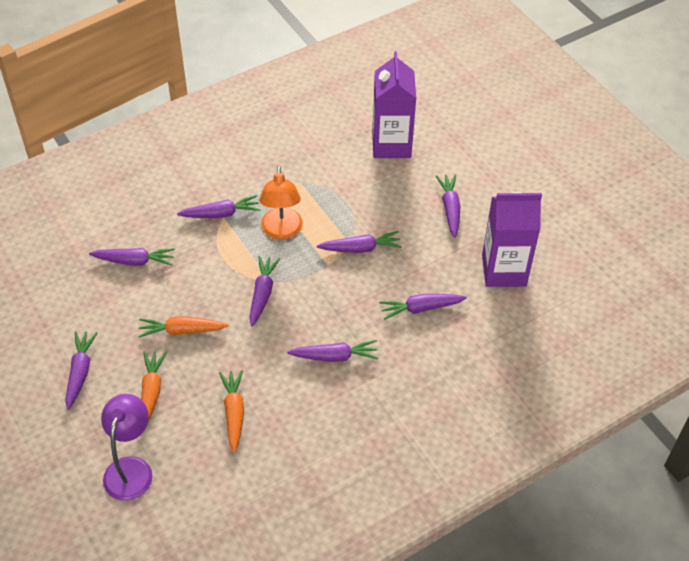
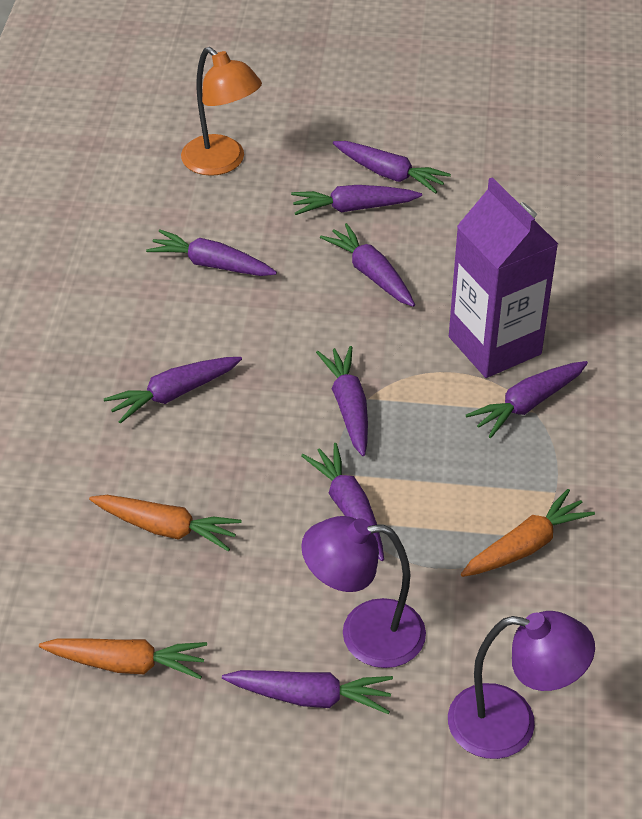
purple carrot: 8 -> 9
purple carton: 2 -> 1
purple lamp: 1 -> 2

